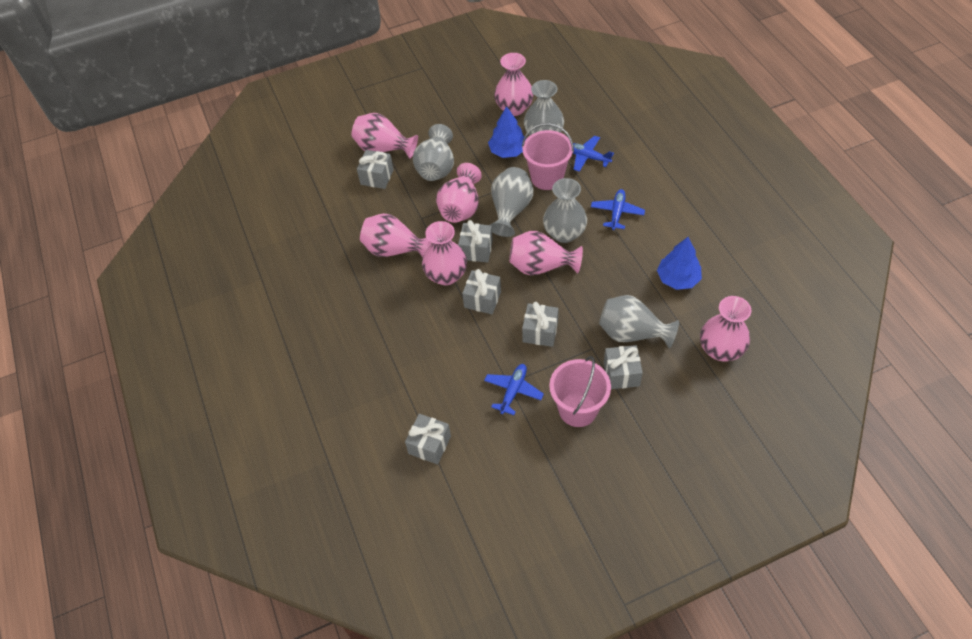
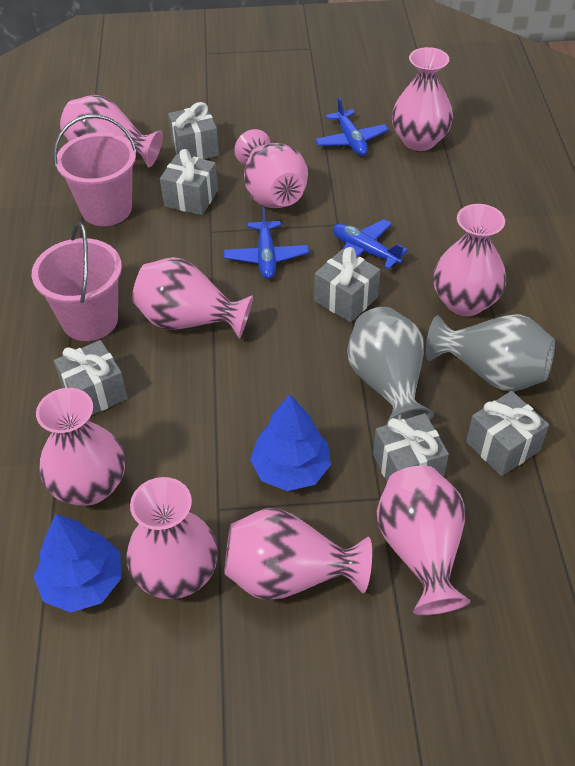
grey vase: 5 -> 2
pink vase: 7 -> 9

